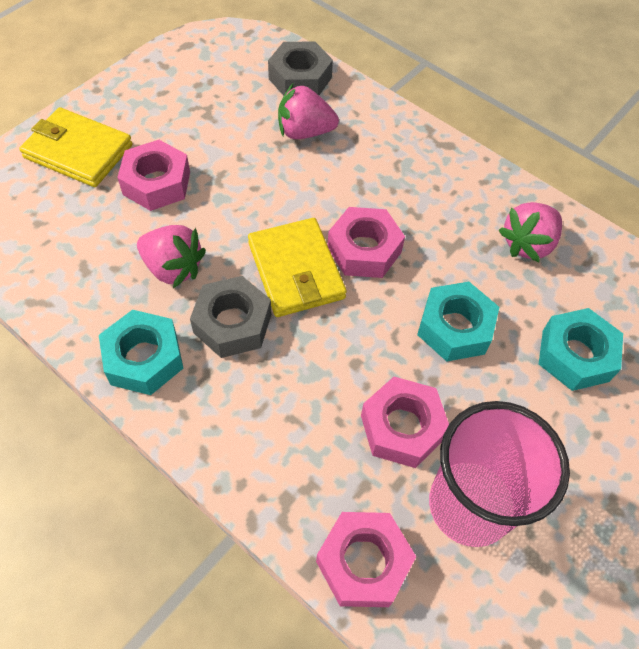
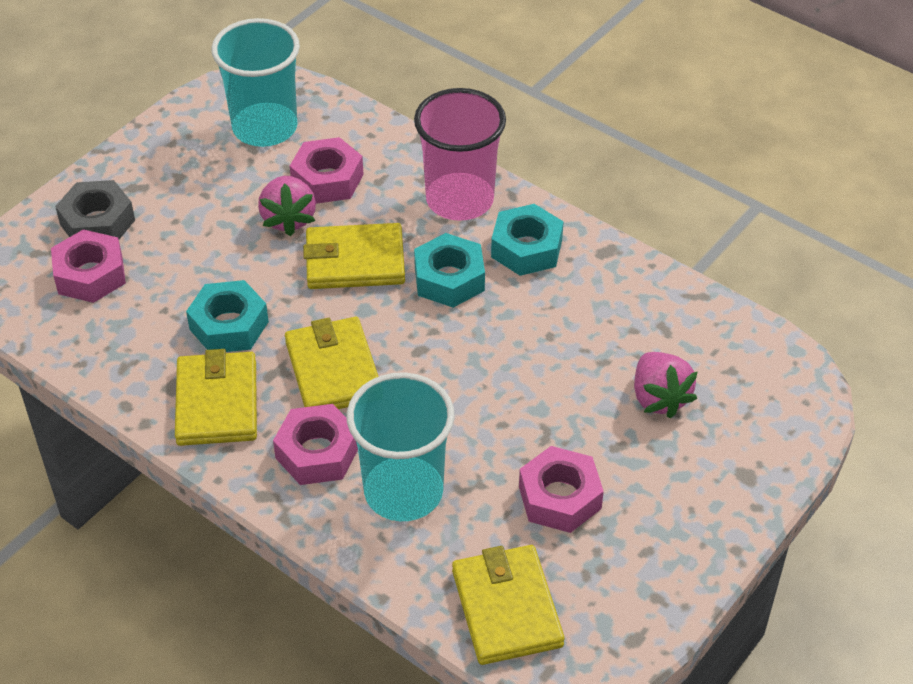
grey nut: 2 -> 1
pink strawberry: 3 -> 2
turquoise cup: 0 -> 2
yellow wallet: 2 -> 4

